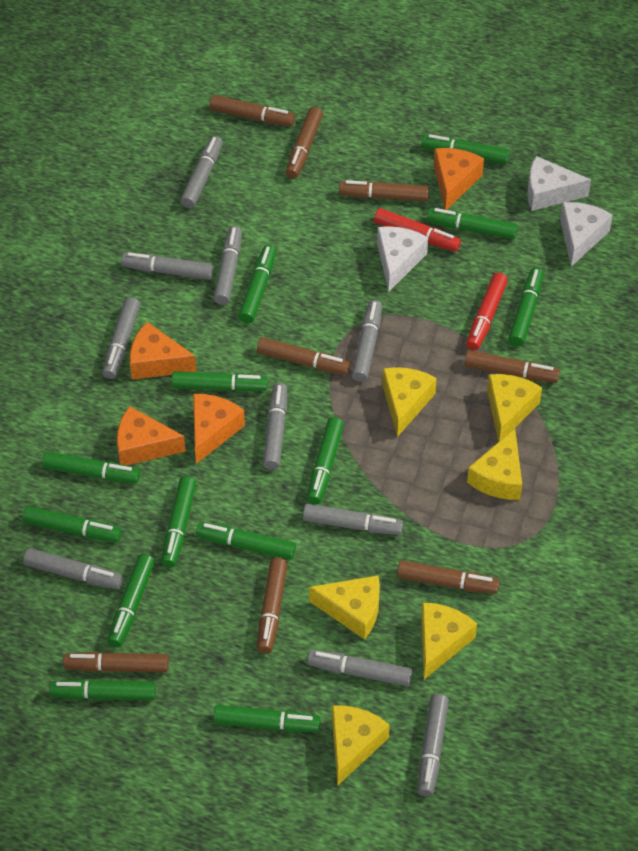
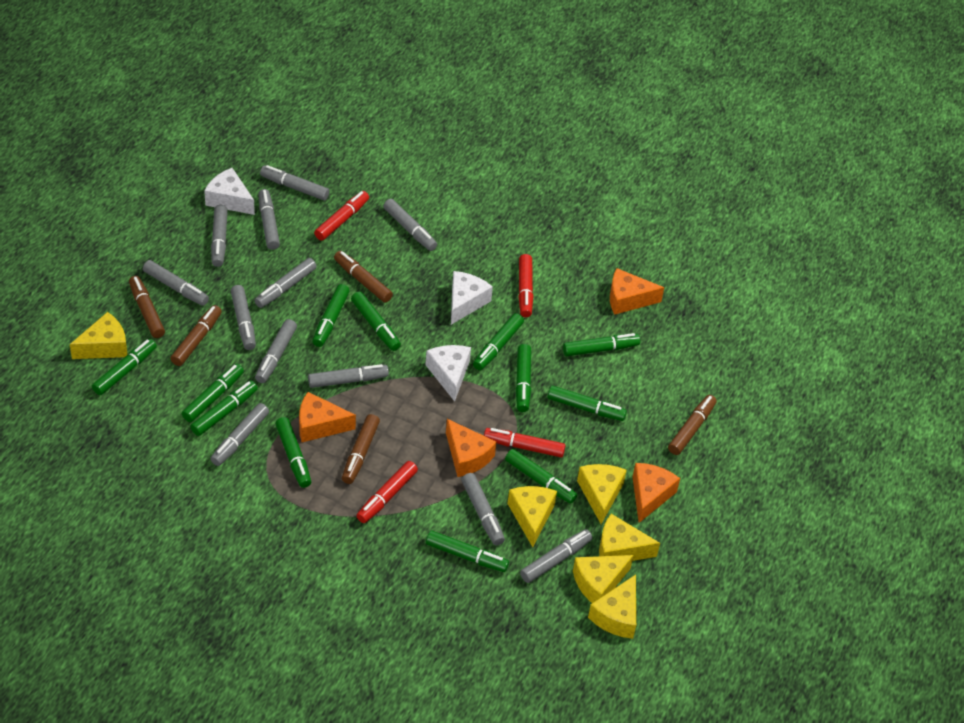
brown marker: 8 -> 5
green marker: 13 -> 12
grey marker: 10 -> 12
red marker: 2 -> 4

